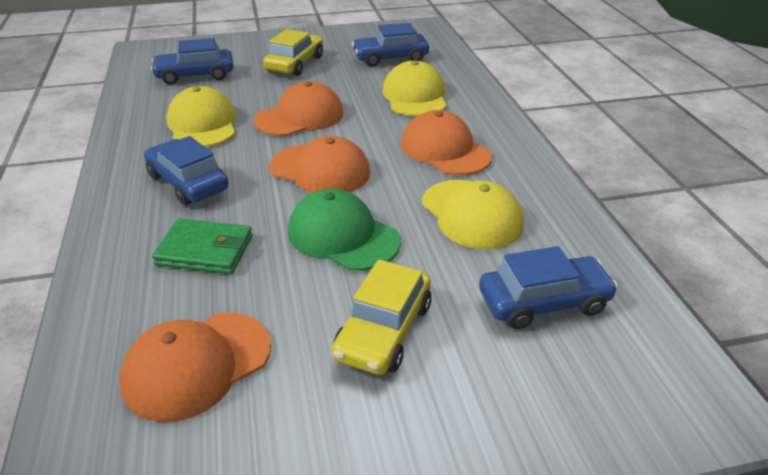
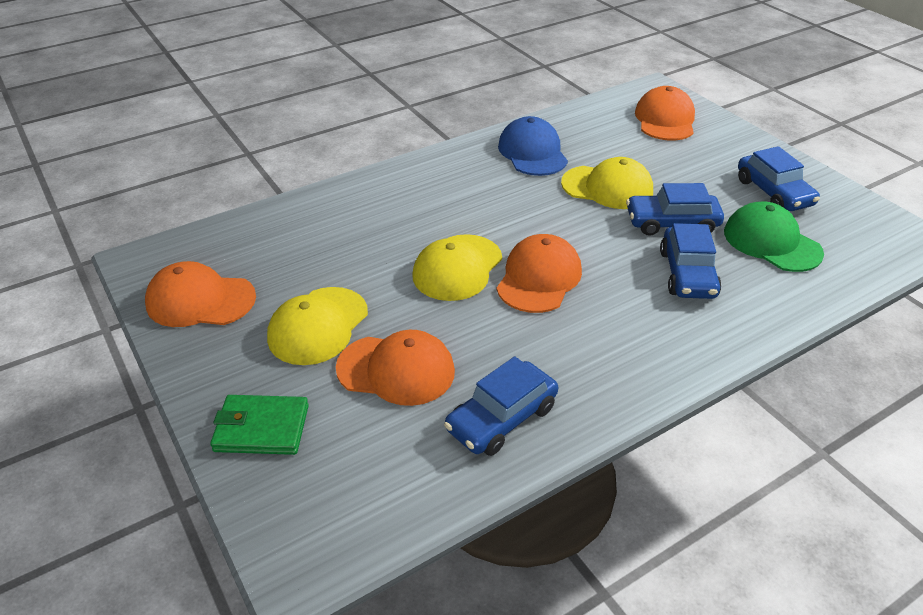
blue cap: 0 -> 1
yellow car: 2 -> 0

